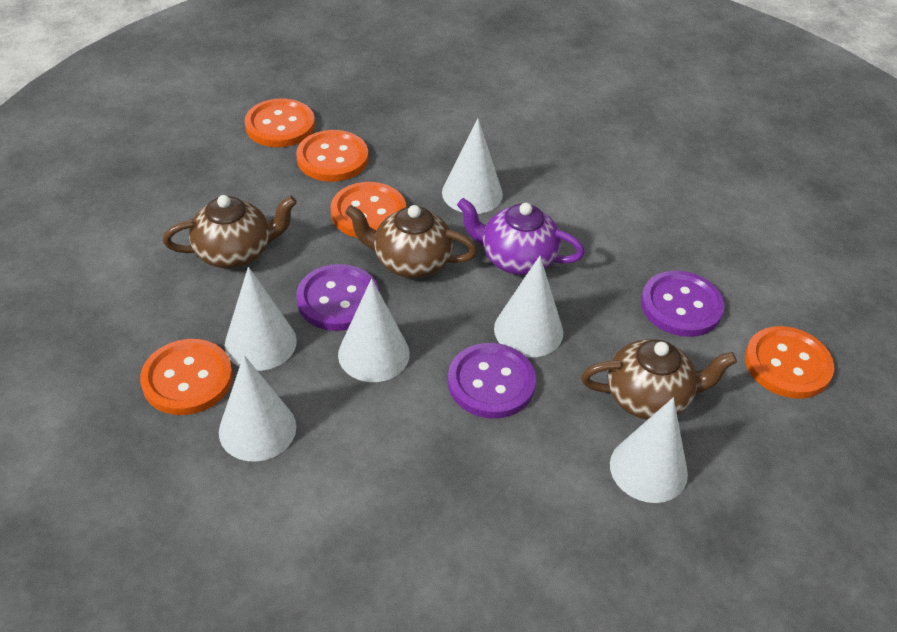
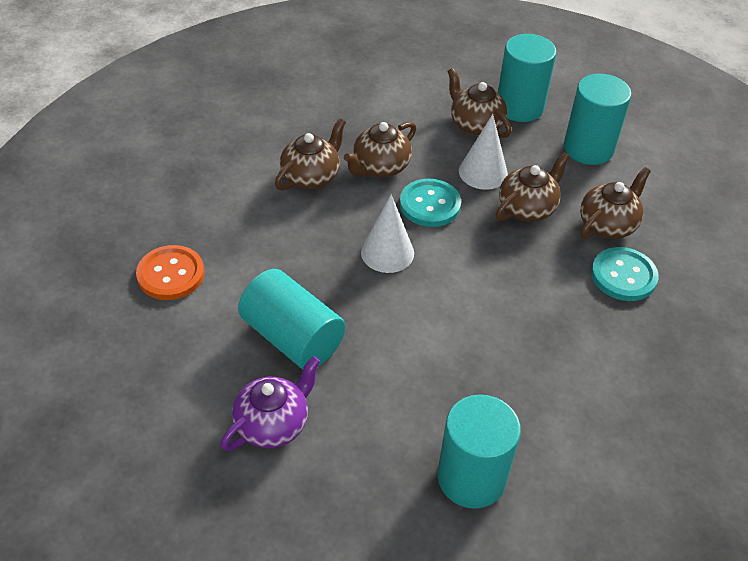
brown teapot: 3 -> 5
orange button: 5 -> 1
purple button: 3 -> 0
turquoise button: 0 -> 2
turquoise cylinder: 0 -> 4
white cone: 6 -> 2

